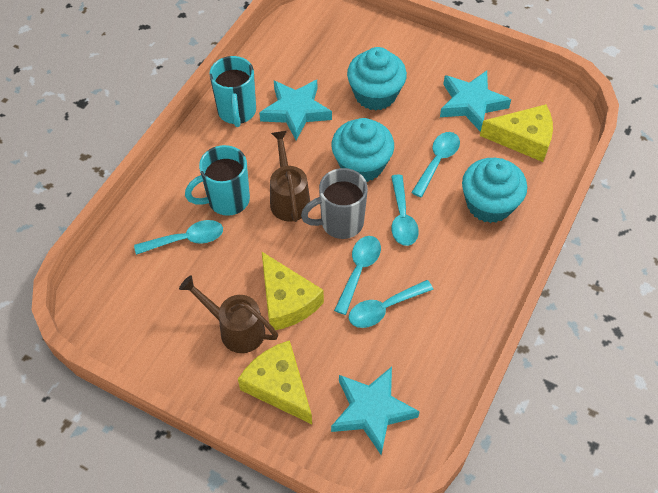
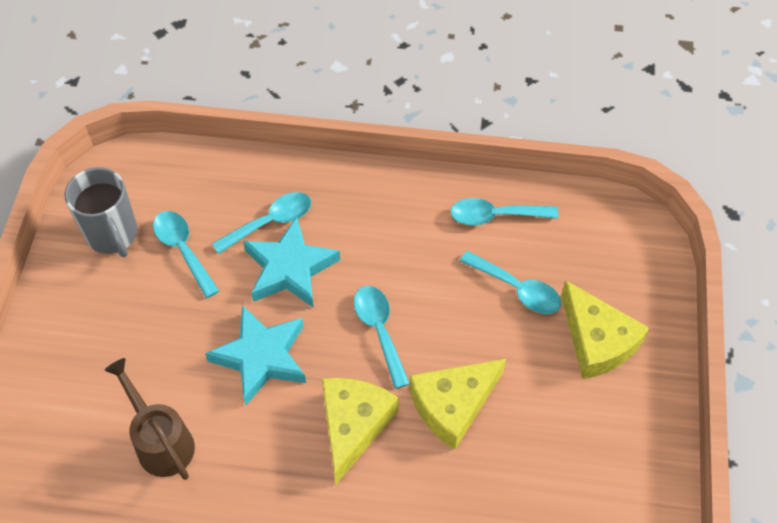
brown watering can: 2 -> 1
turquoise cupcake: 3 -> 0
turquoise mug: 2 -> 0
turquoise star: 3 -> 2

